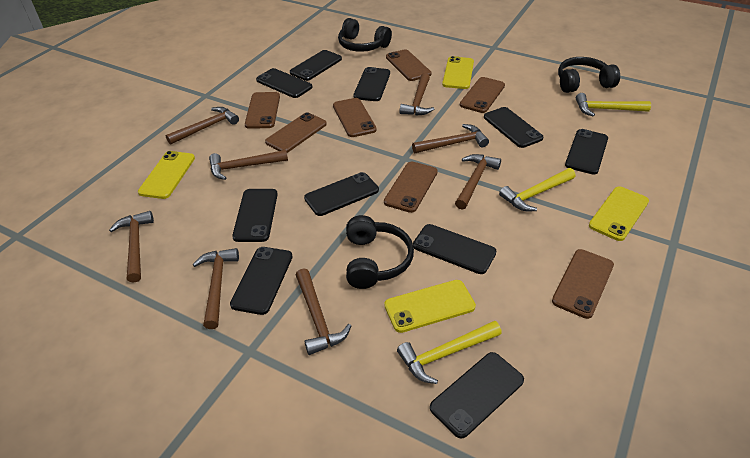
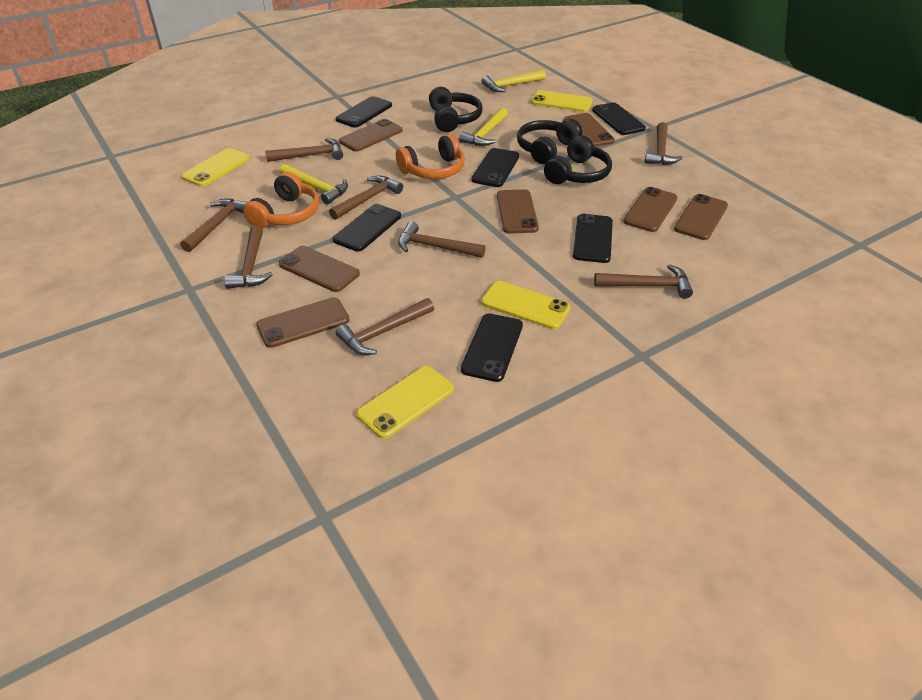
black phone: 10 -> 6
orange headphones: 0 -> 2

